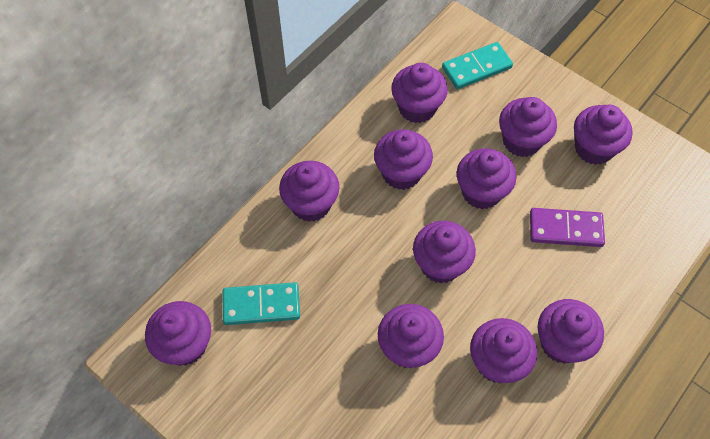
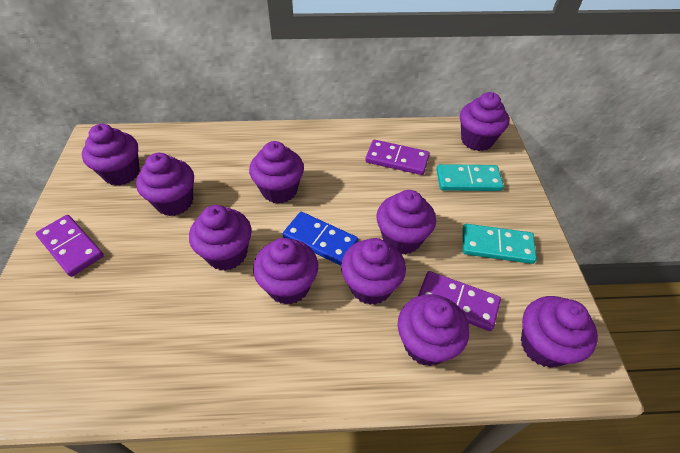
blue domino: 0 -> 1
purple cupcake: 11 -> 10
purple domino: 1 -> 3

